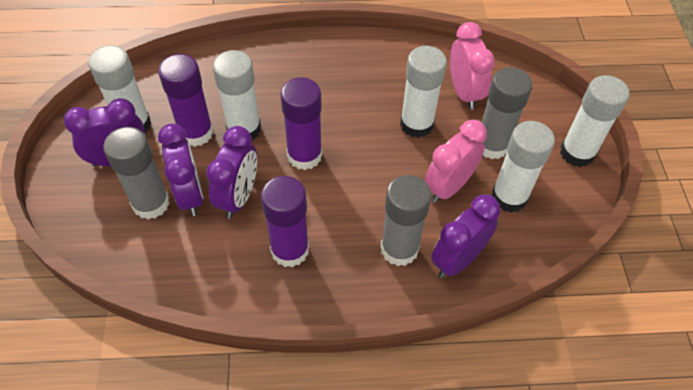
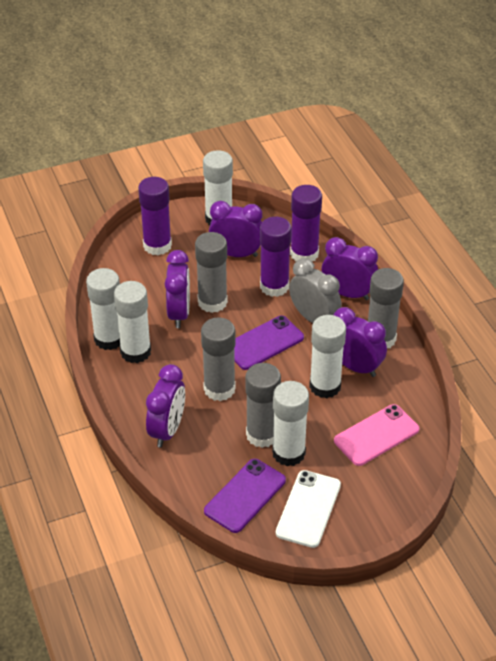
grey clock: 0 -> 1
grey glue stick: 3 -> 4
pink clock: 2 -> 0
pink phone: 0 -> 1
purple clock: 4 -> 5
purple phone: 0 -> 2
white phone: 0 -> 1

